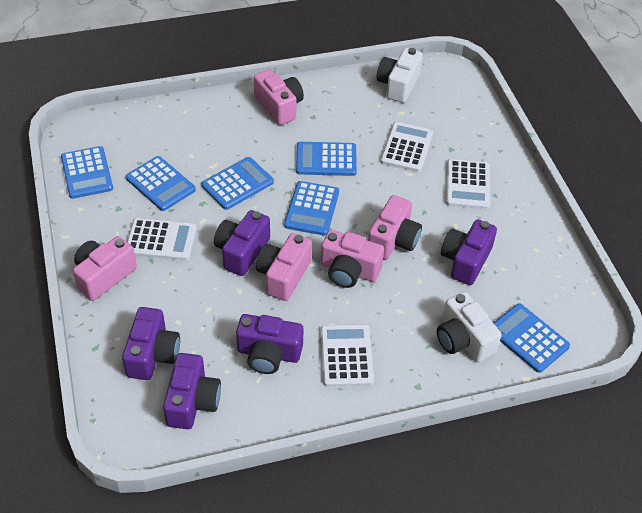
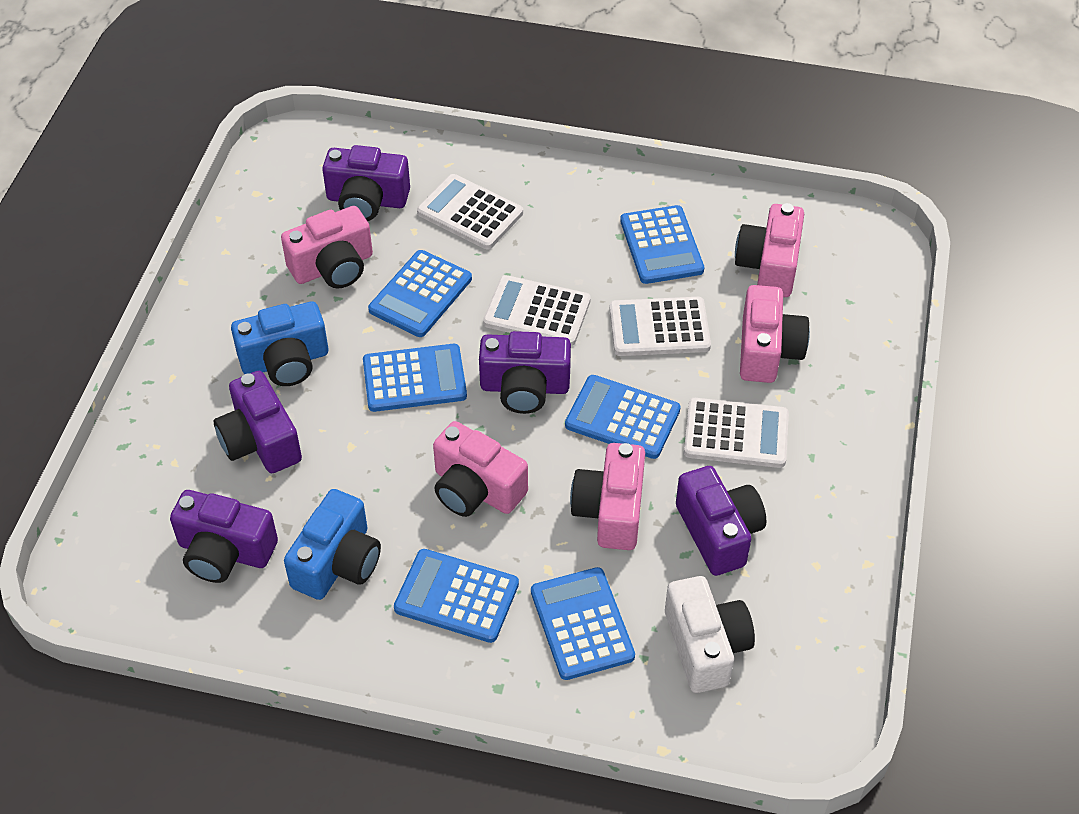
blue camera: 0 -> 2
white camera: 2 -> 1

